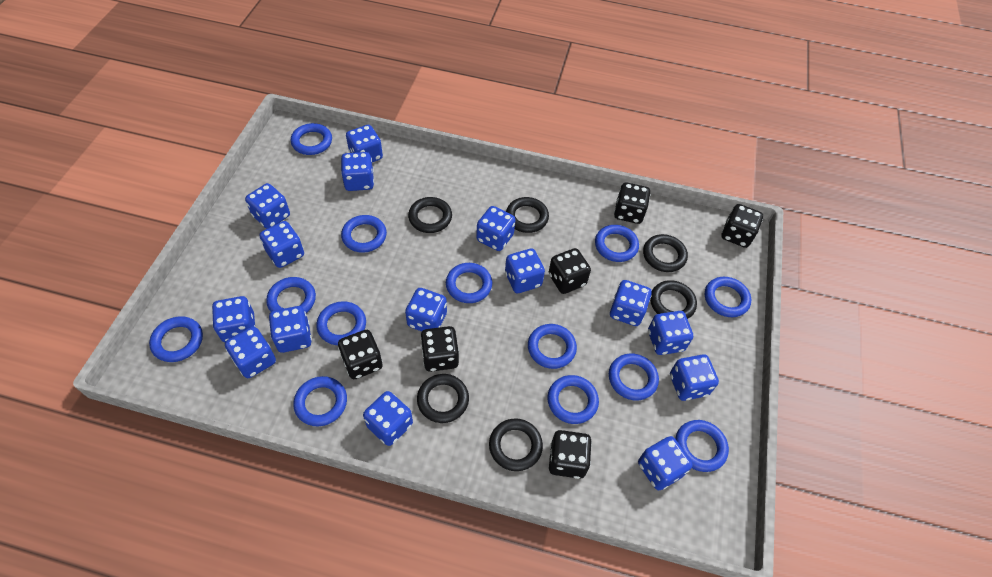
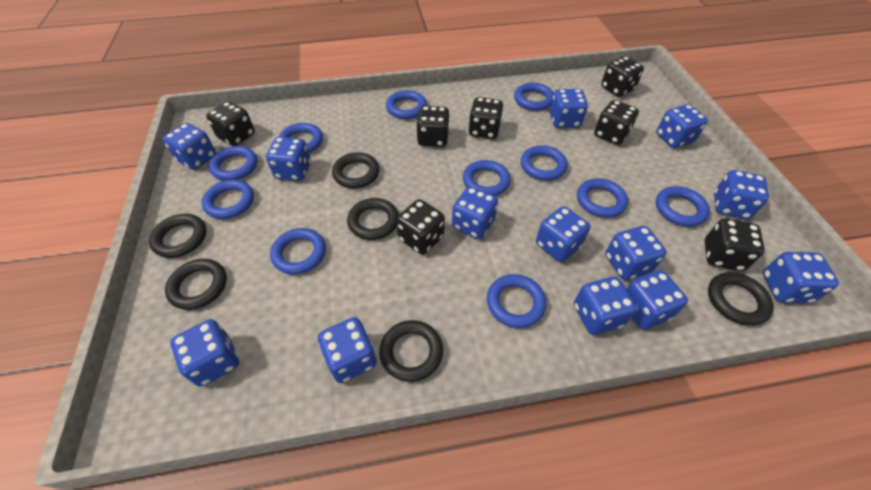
black dice: 6 -> 7
blue dice: 15 -> 13
blue ring: 13 -> 11

